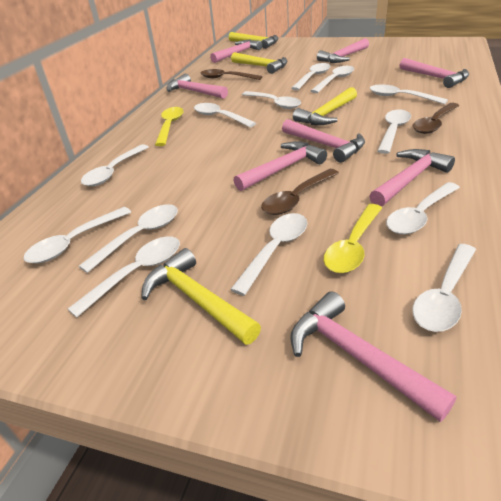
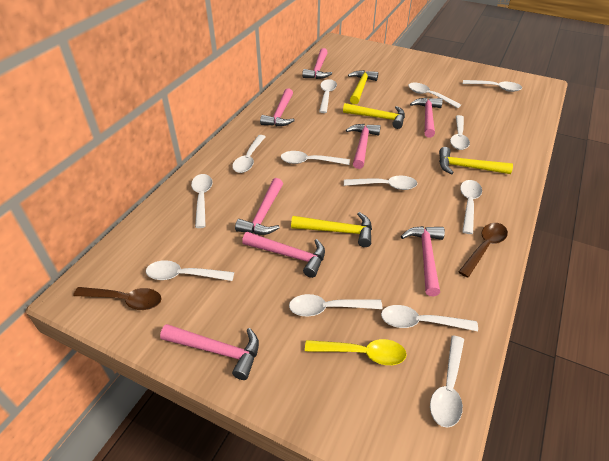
brown spoon: 3 -> 2
yellow spoon: 2 -> 1

